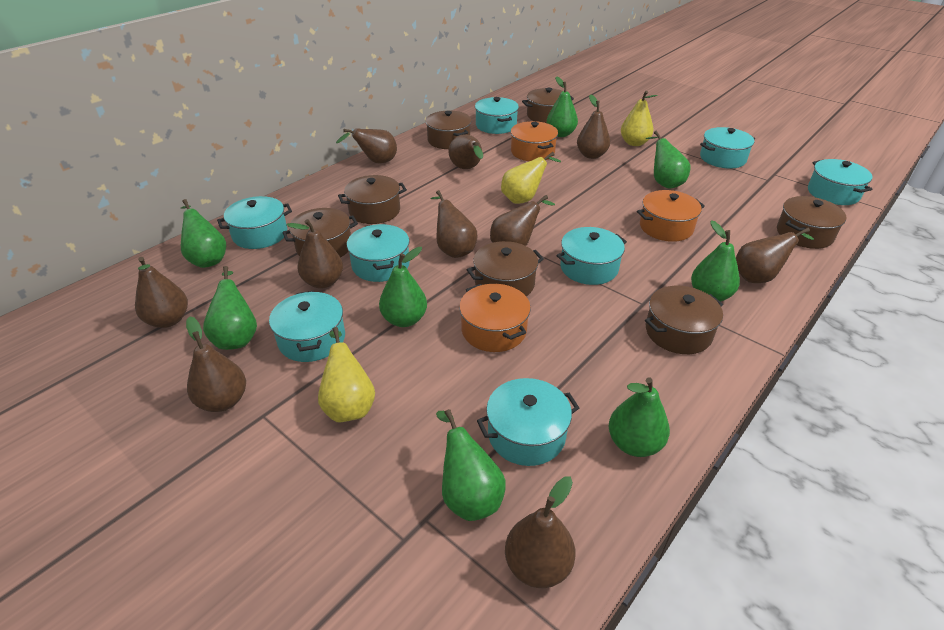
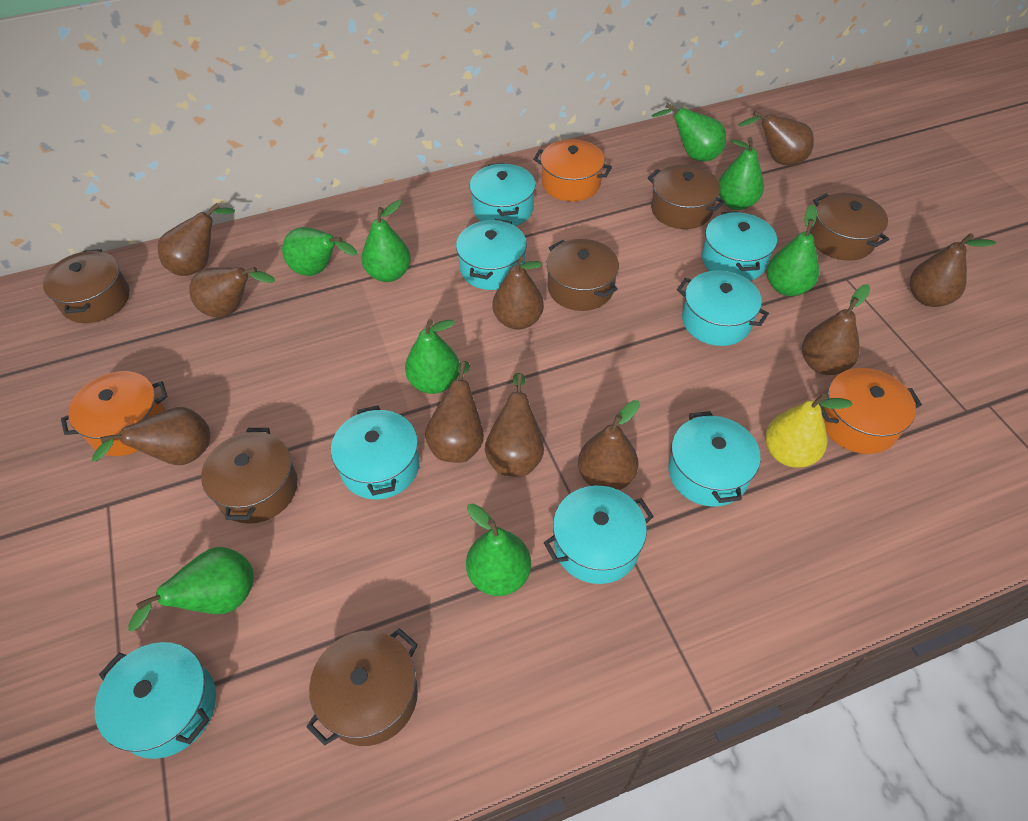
brown pot: 7 -> 6
yellow pear: 3 -> 1

